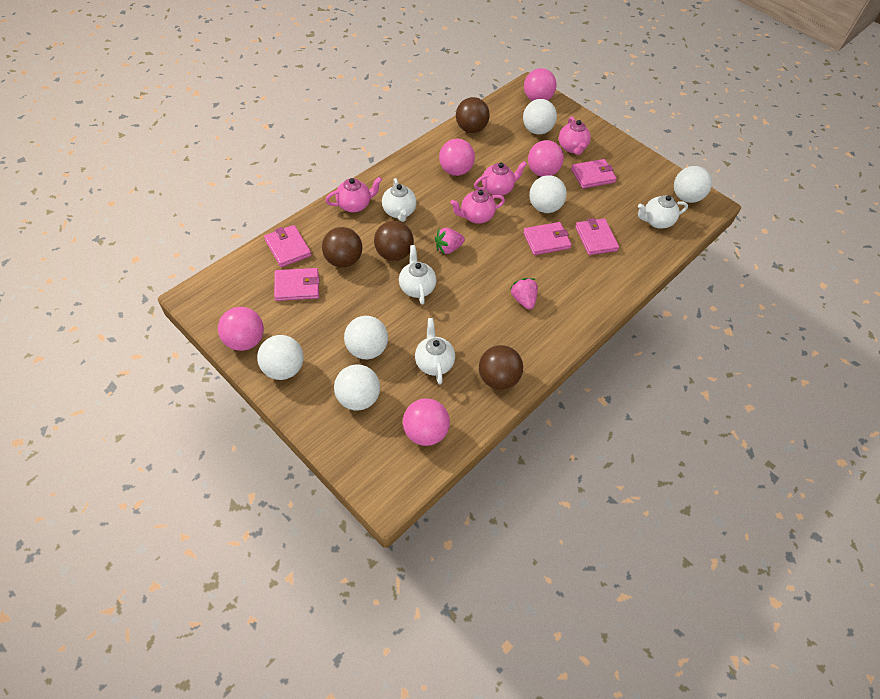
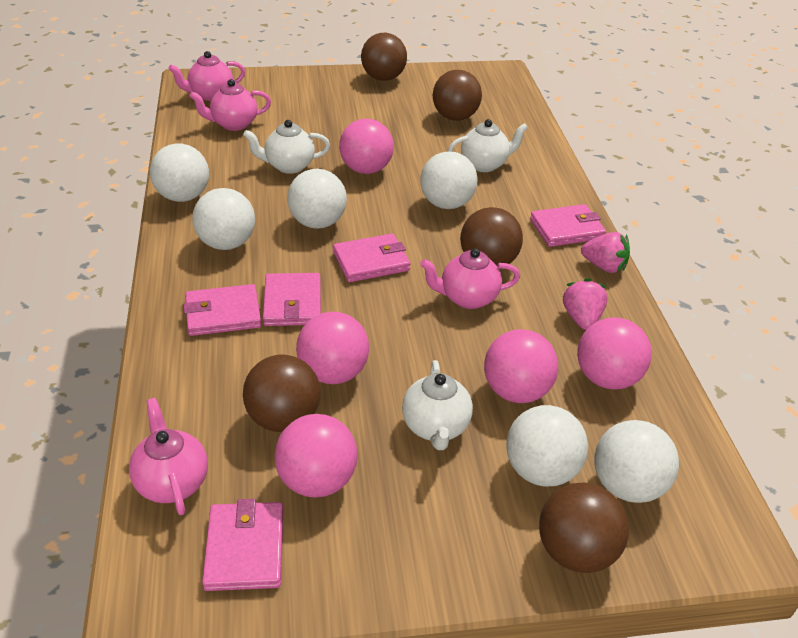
brown ball: 4 -> 5
white teapot: 4 -> 3

